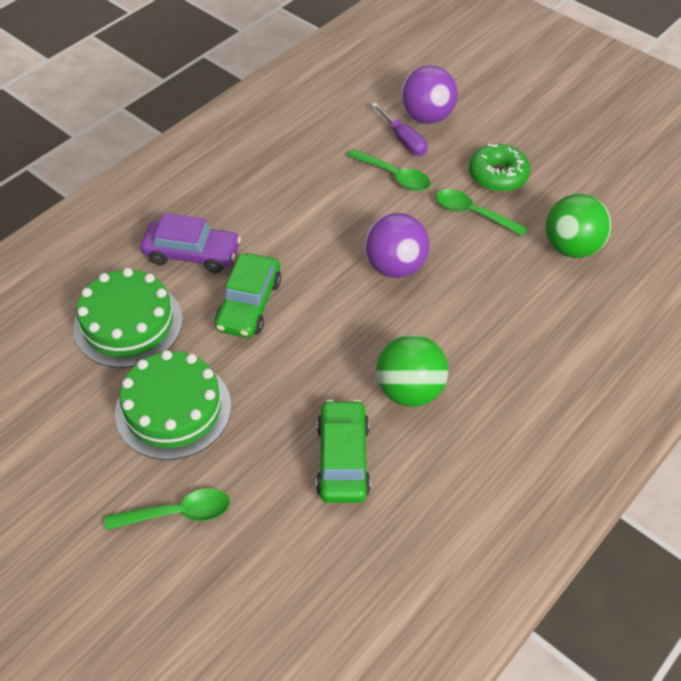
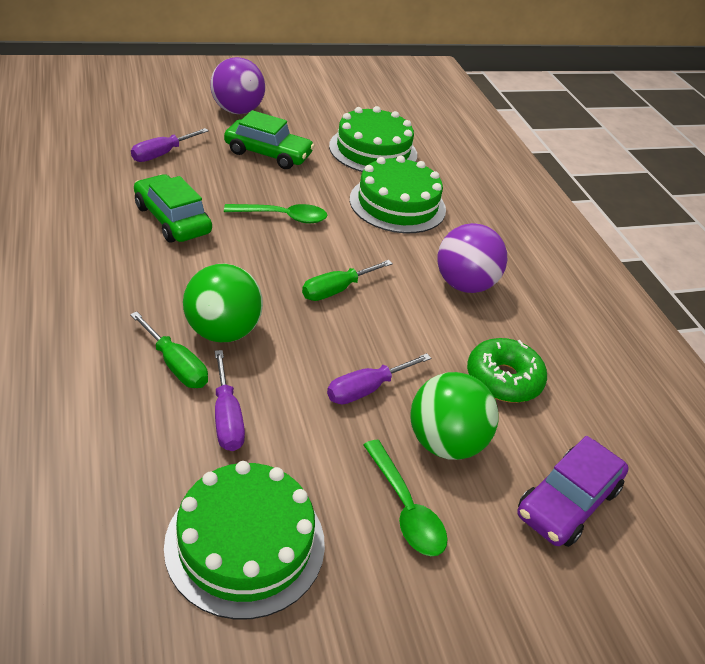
green cake: 2 -> 3
green screwdriver: 0 -> 2
green spoon: 3 -> 2
purple screwdriver: 1 -> 3

